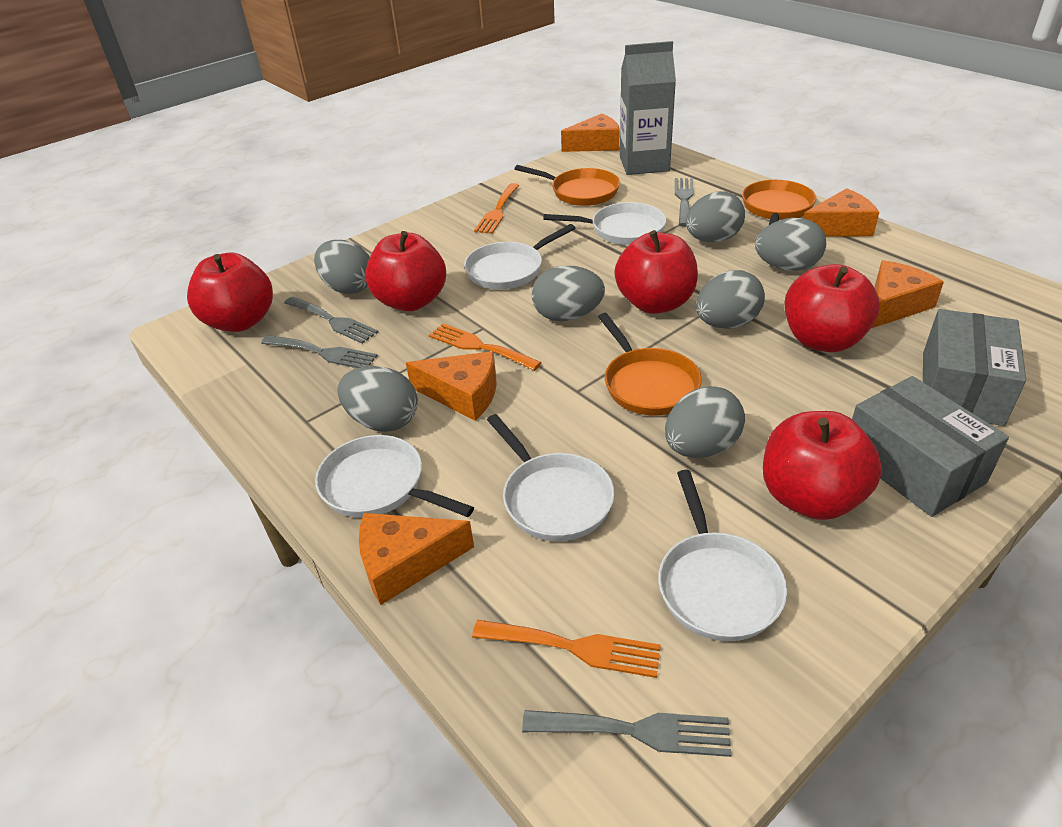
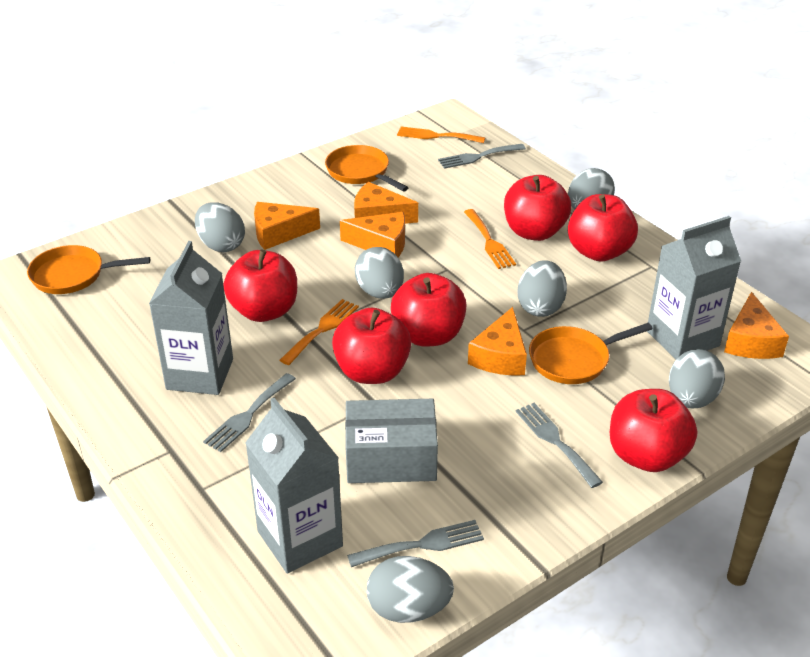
grey box: 2 -> 1
grey carton: 1 -> 3
grey egg: 7 -> 6
red apple: 5 -> 6
white pan: 5 -> 0

